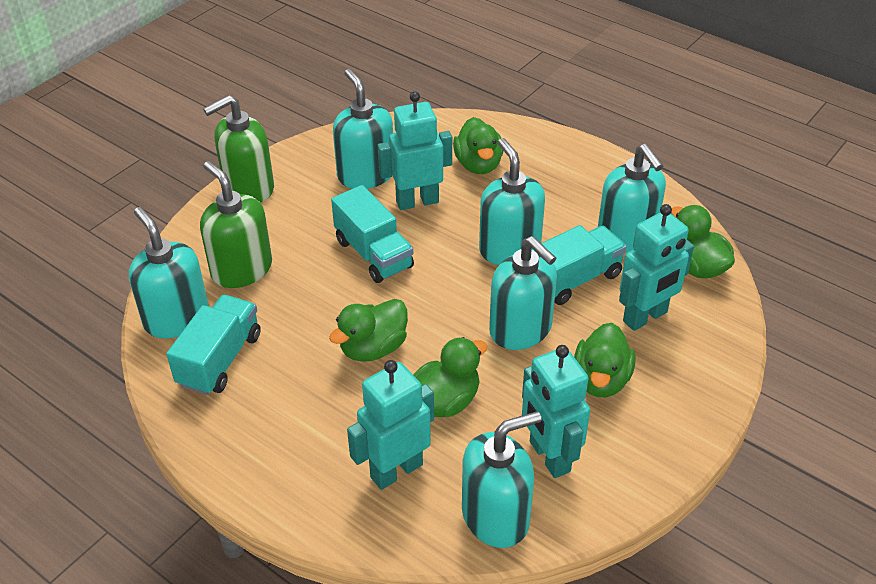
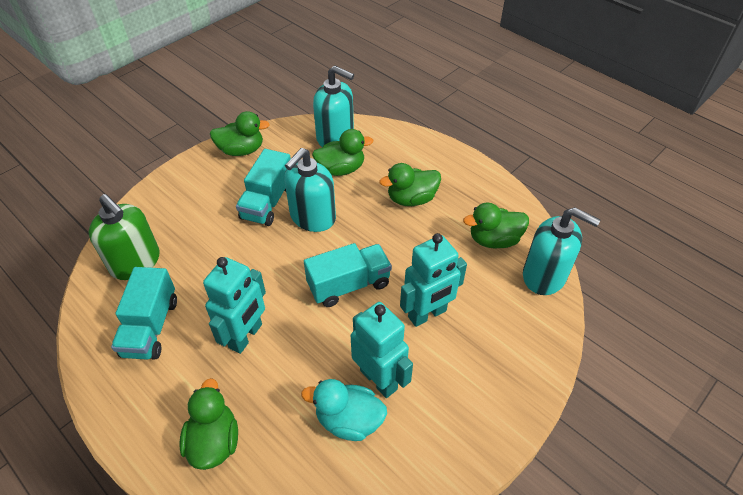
green soap dispenser: 2 -> 1
turquoise duck: 0 -> 1
turquoise robot: 4 -> 3
turquoise soap dispenser: 6 -> 3

